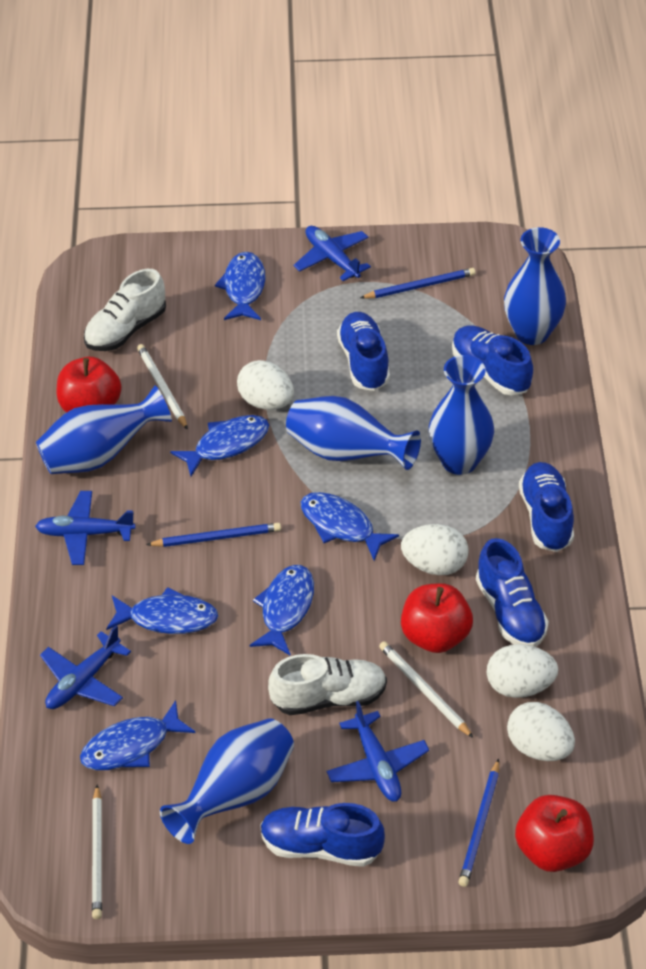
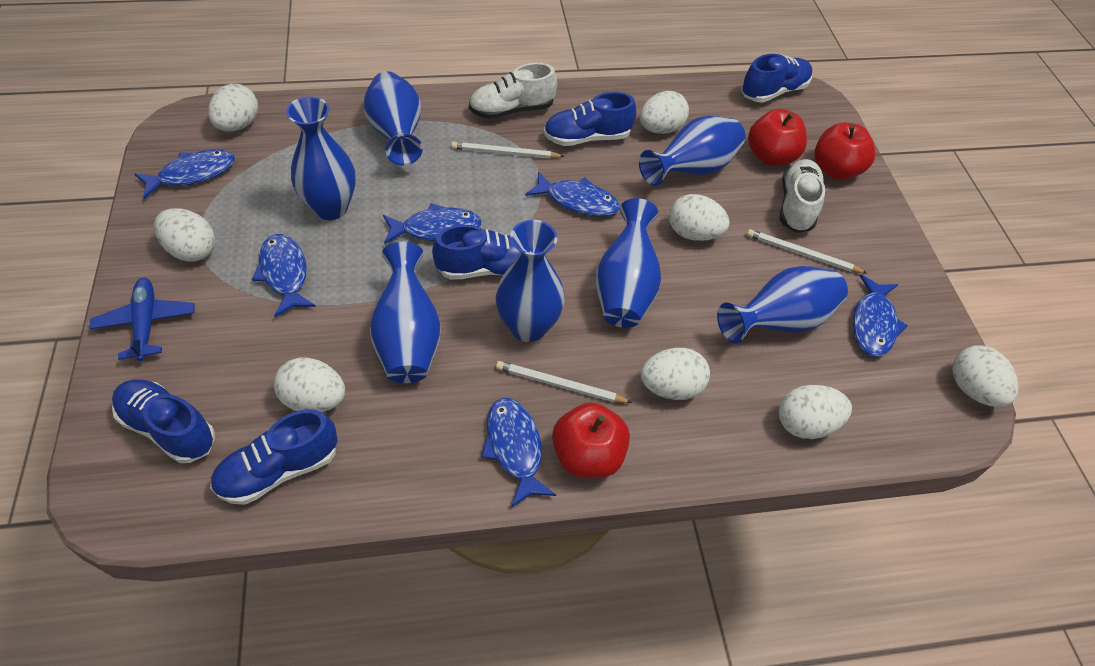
blue pencil: 3 -> 0
blue plane: 4 -> 1
blue vase: 5 -> 7
white egg: 4 -> 8

